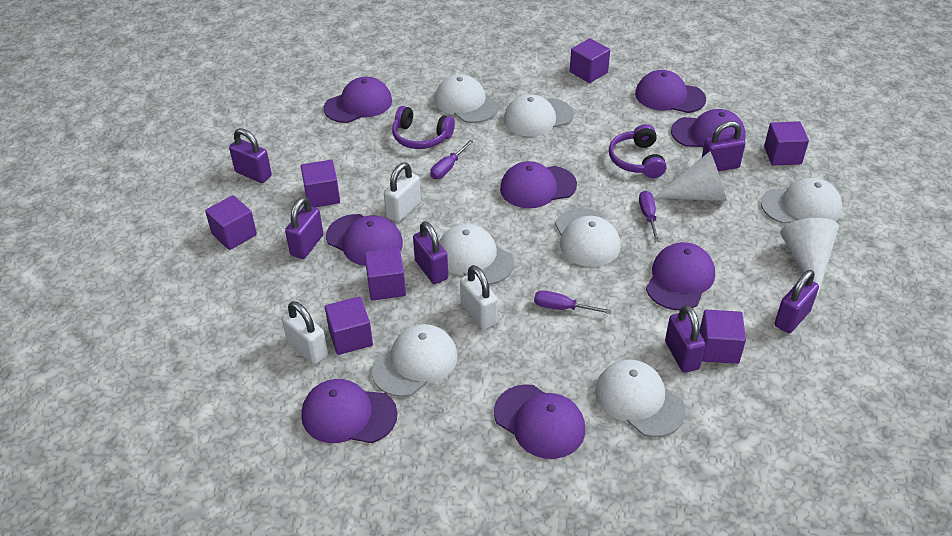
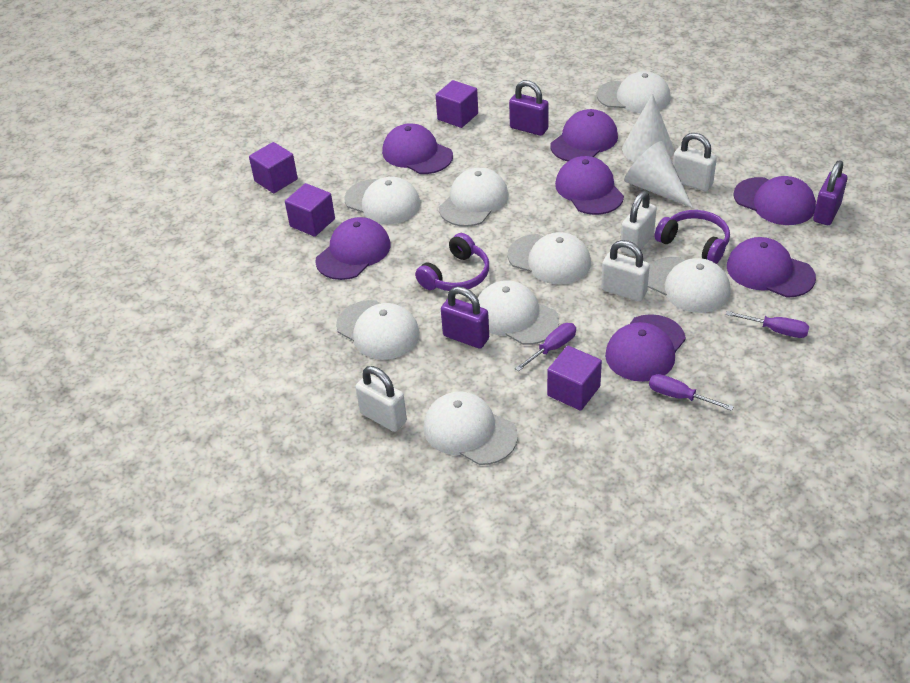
purple cap: 8 -> 7
purple cube: 7 -> 4
purple padlock: 6 -> 3
white cap: 7 -> 8
white padlock: 3 -> 4

